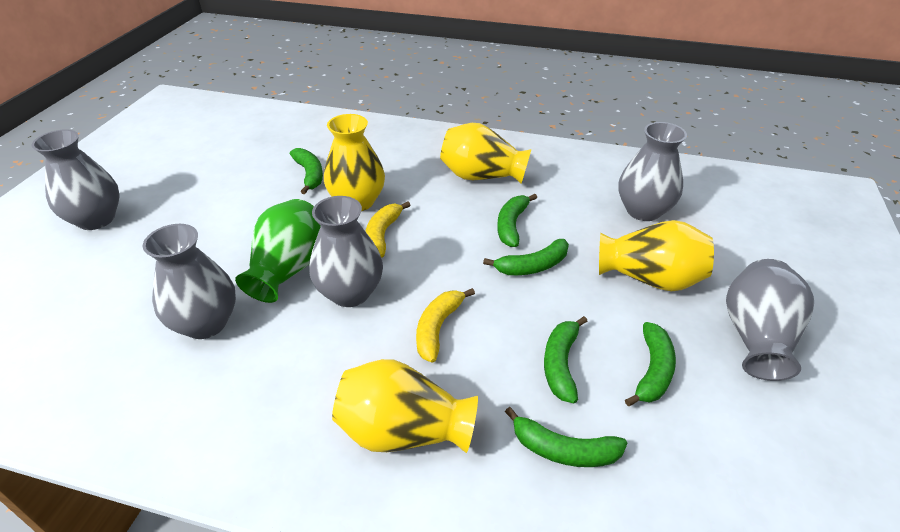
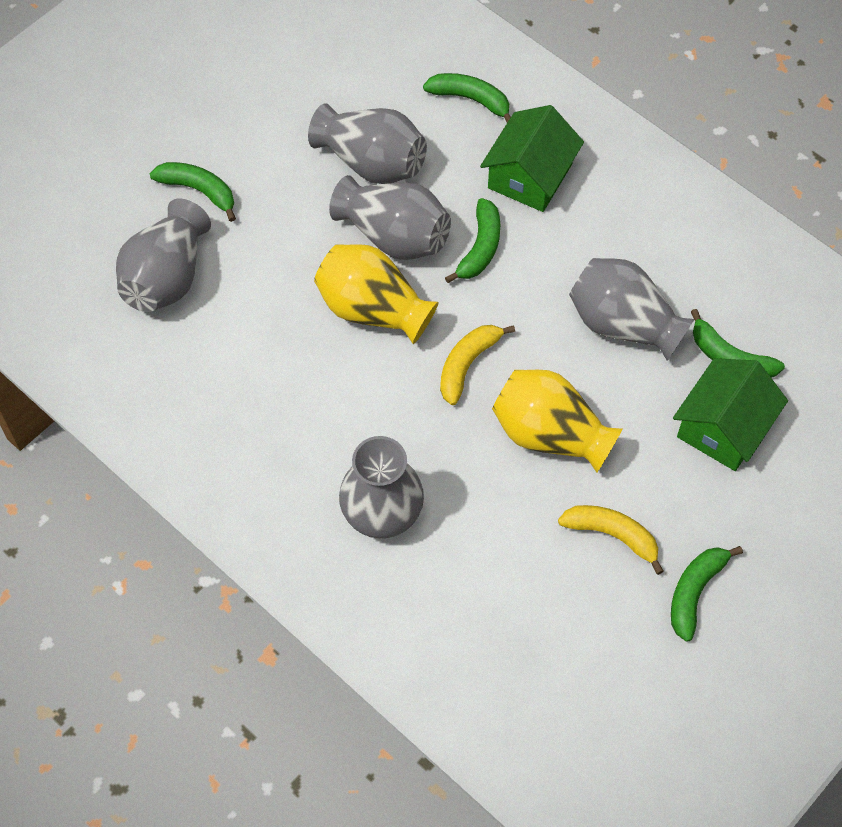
green banana: 6 -> 5
green house: 0 -> 2
green vase: 1 -> 0
yellow vase: 4 -> 2

